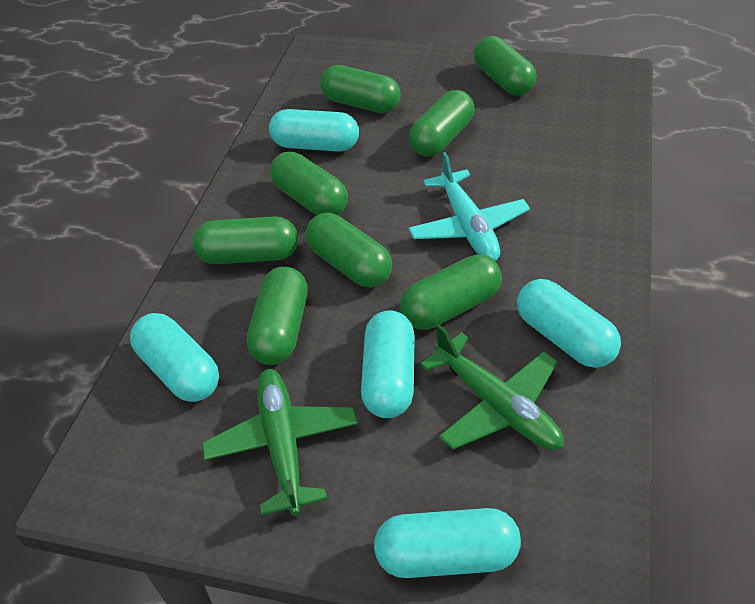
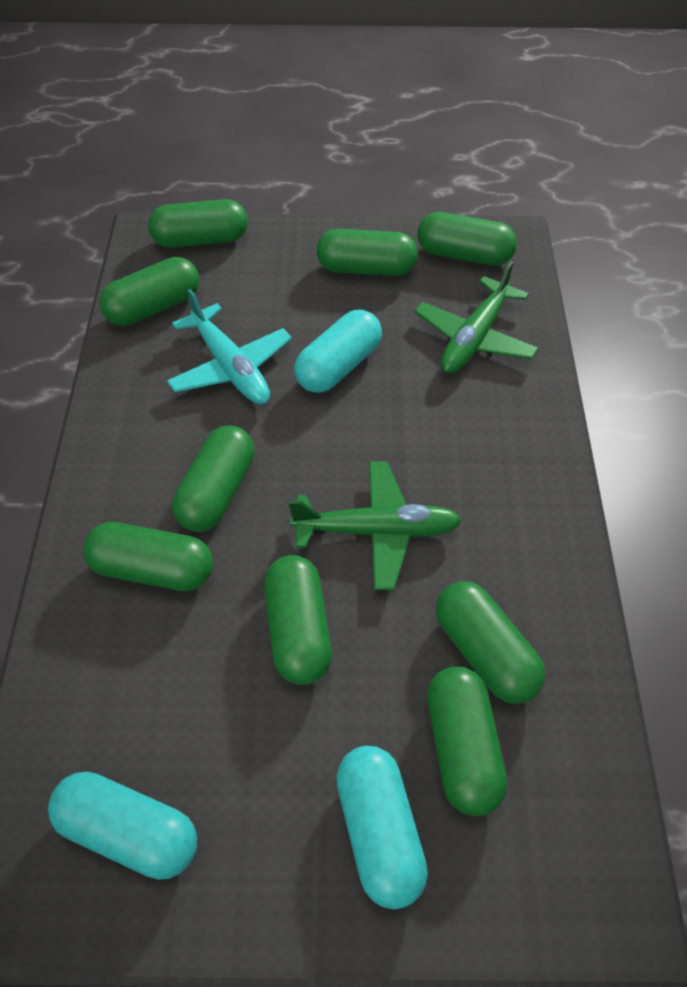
green capsule: 8 -> 9
turquoise capsule: 5 -> 3

